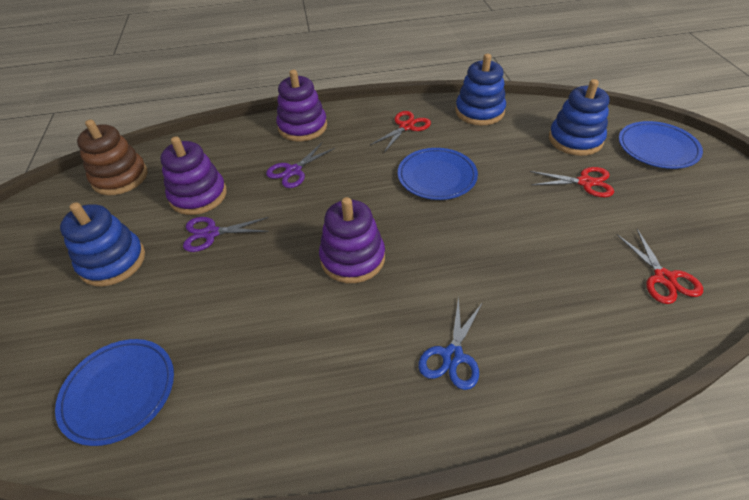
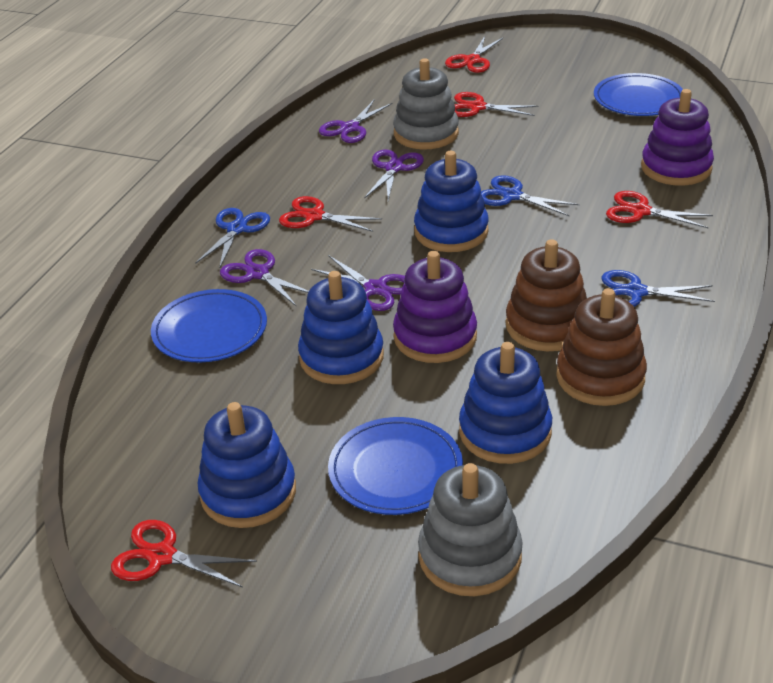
blue scissors: 1 -> 3
blue stacking toy: 3 -> 4
brown stacking toy: 1 -> 2
grey stacking toy: 0 -> 2
purple scissors: 2 -> 4
purple stacking toy: 3 -> 2
red scissors: 3 -> 5

